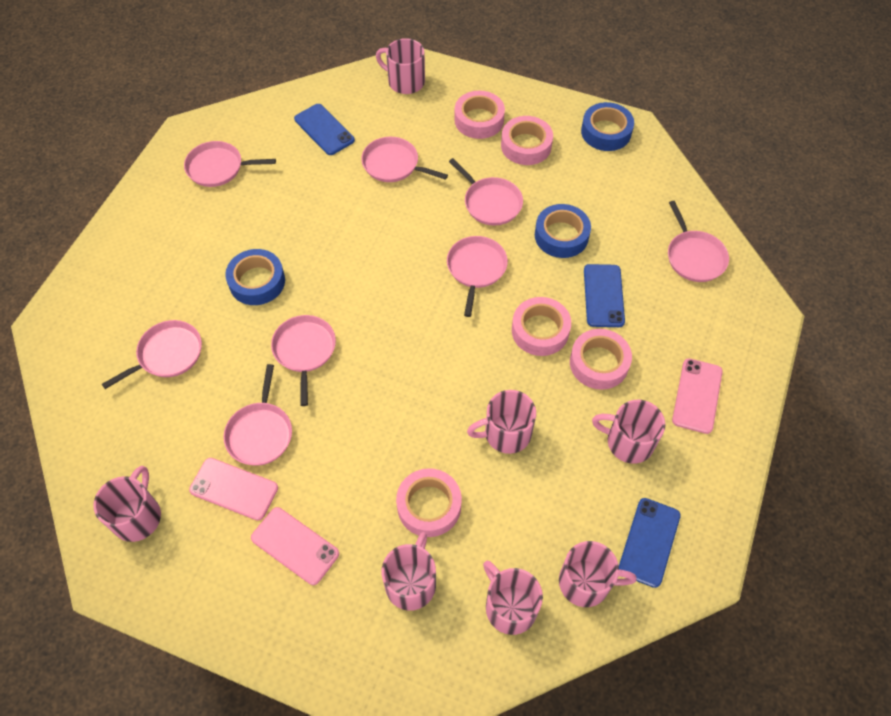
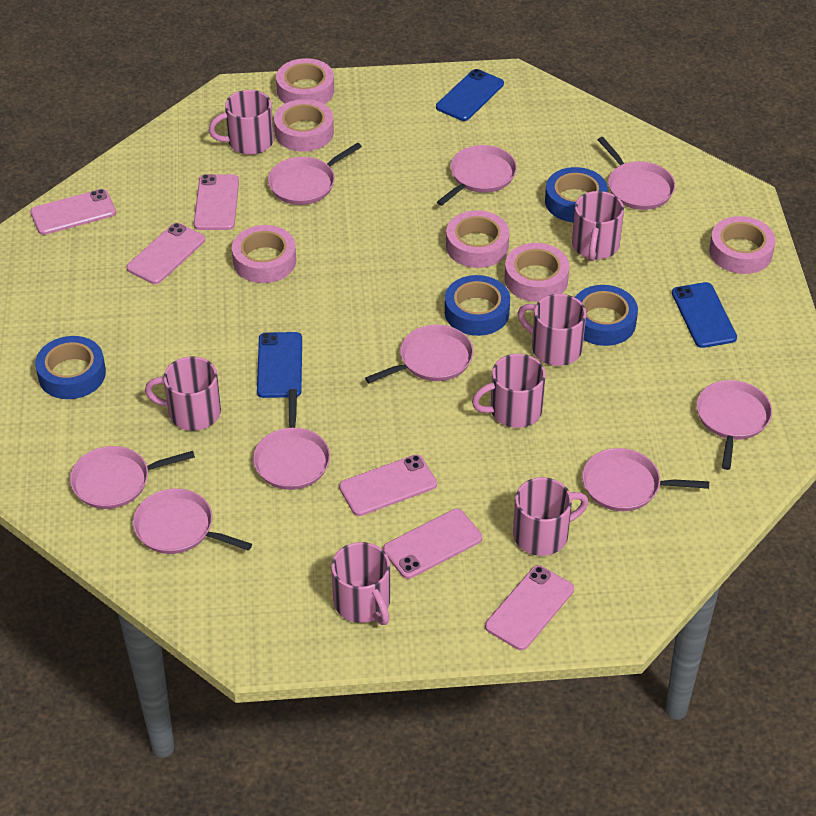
blue tape: 3 -> 4
pink pan: 8 -> 9
pink phone: 3 -> 6
pink tape: 5 -> 6

